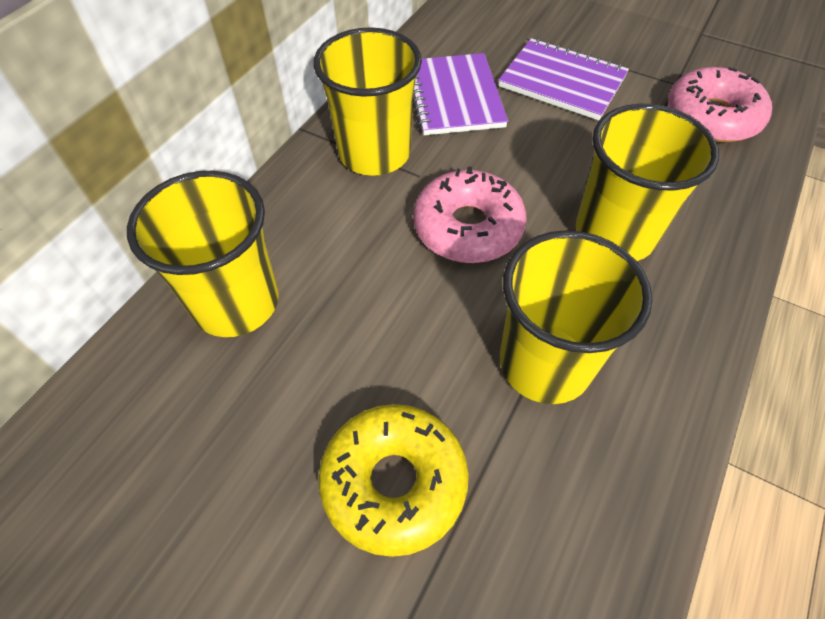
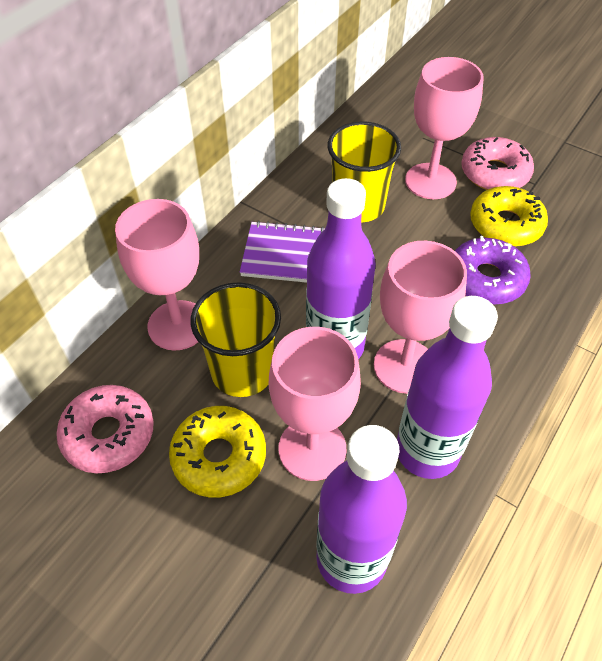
pink goblet: 0 -> 4
purple bottle: 0 -> 3
purple donut: 0 -> 1
purple notebook: 2 -> 1
yellow cup: 4 -> 2
yellow donut: 1 -> 2

